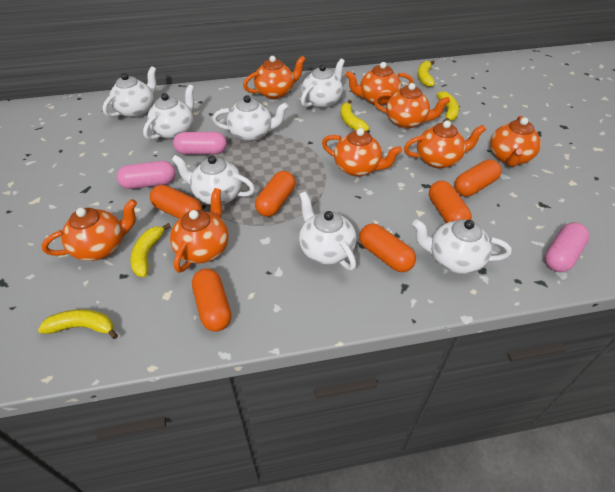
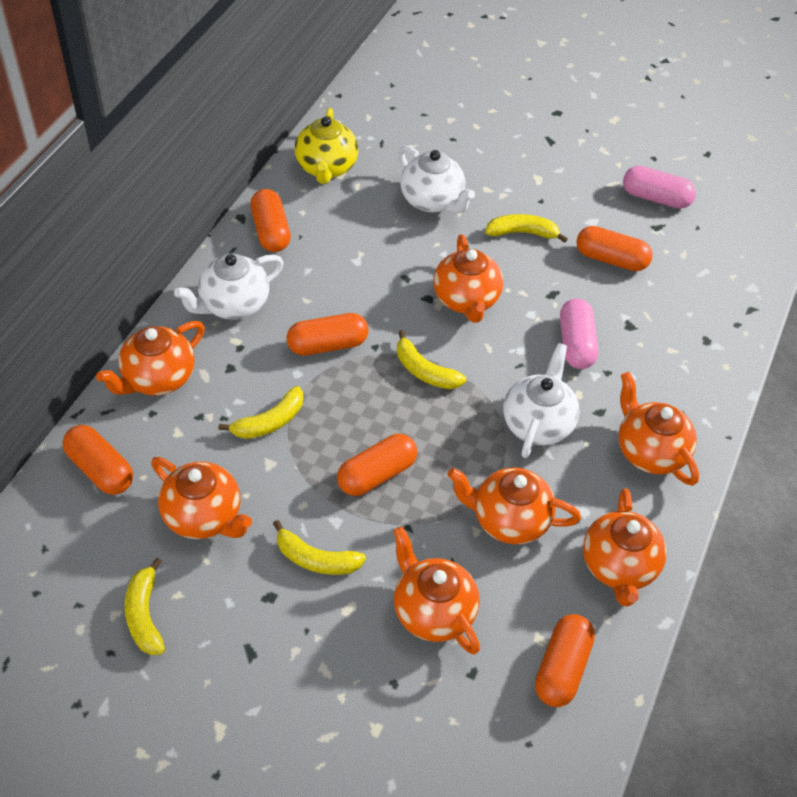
orange teapot: 8 -> 7
pink capsule: 3 -> 2
white teapot: 7 -> 3
yellow teapot: 0 -> 1

